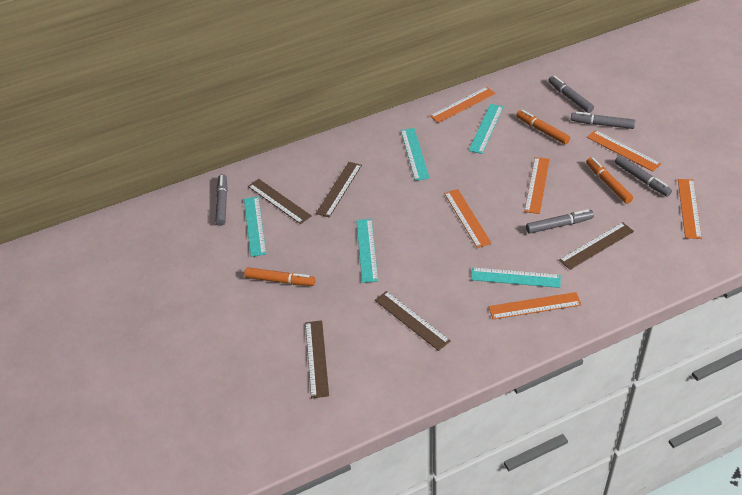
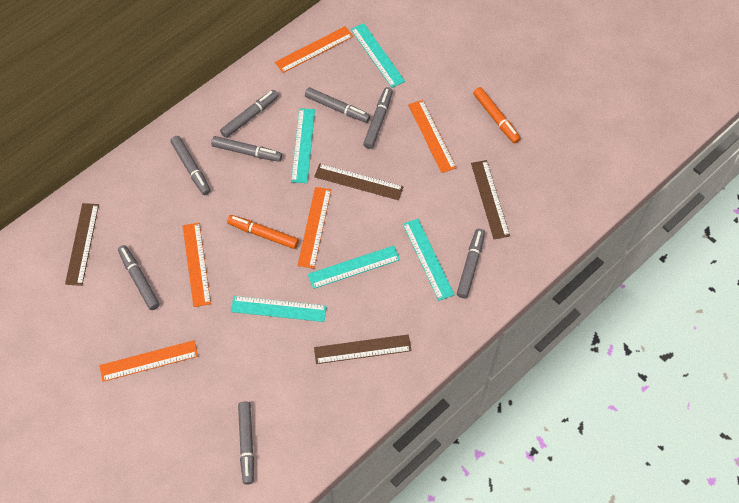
brown ruler: 5 -> 4
grey marker: 5 -> 8
orange marker: 3 -> 2
orange ruler: 6 -> 5

